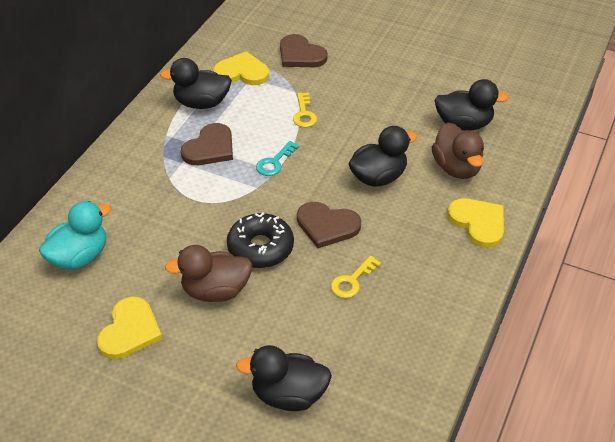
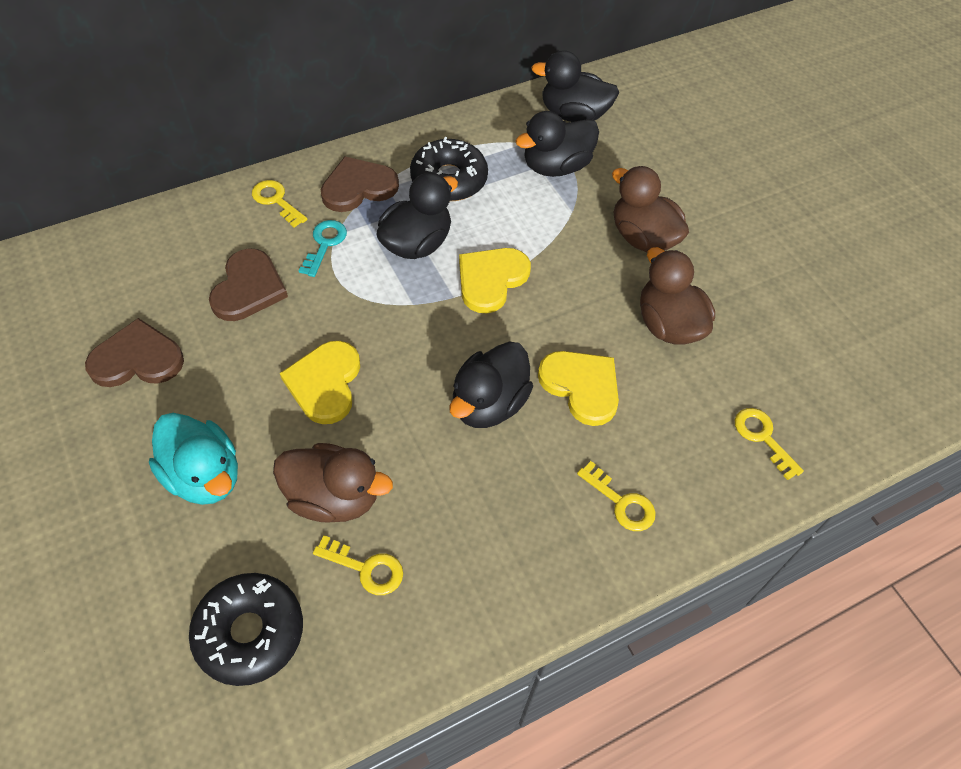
black donut: 1 -> 2
brown duck: 2 -> 3
yellow key: 2 -> 4

